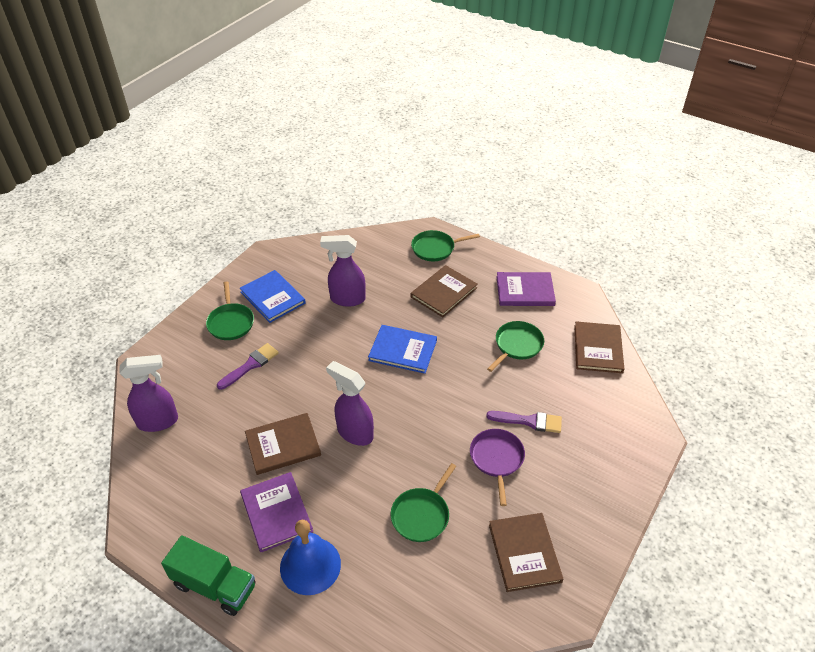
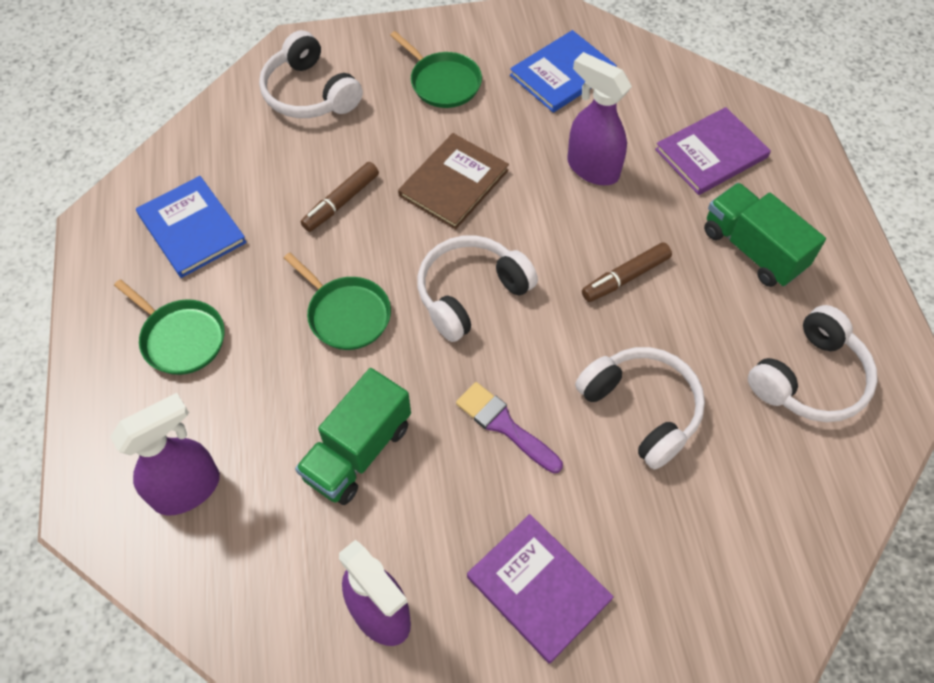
blue bell: 1 -> 0
brown book: 4 -> 1
brown marker: 0 -> 2
green pan: 4 -> 3
green truck: 1 -> 2
purple brush: 2 -> 1
purple pan: 1 -> 0
white headphones: 0 -> 4

